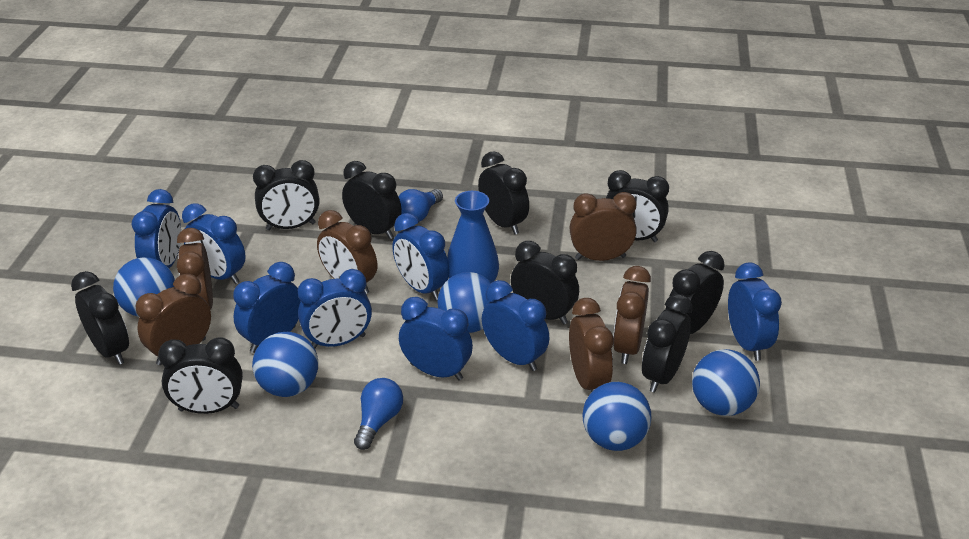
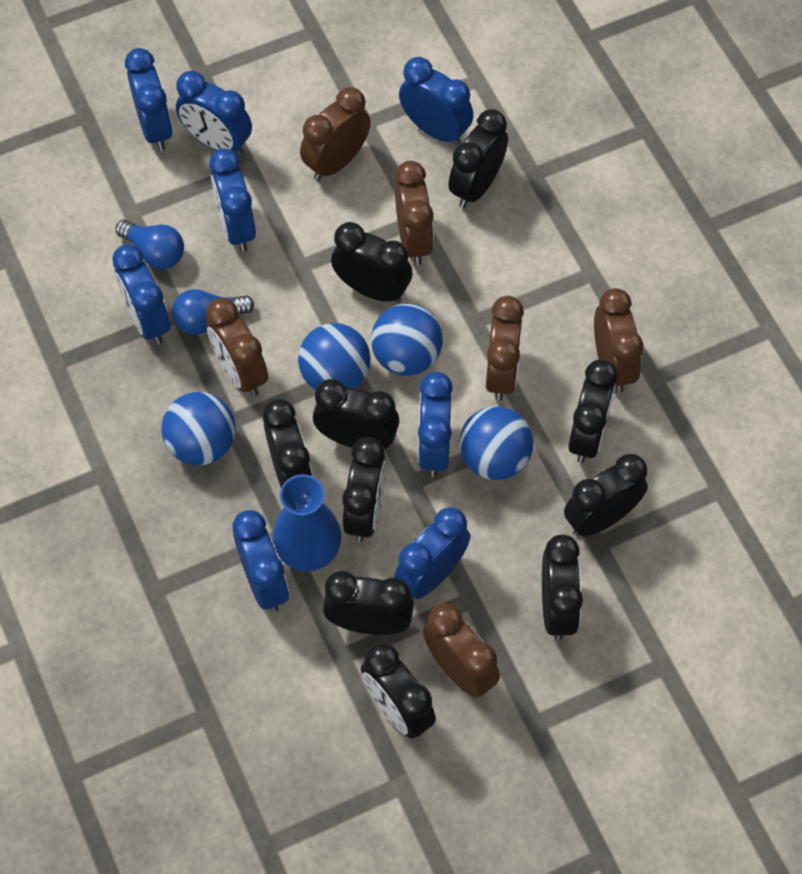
black clock: 9 -> 10
blue ball: 5 -> 4

